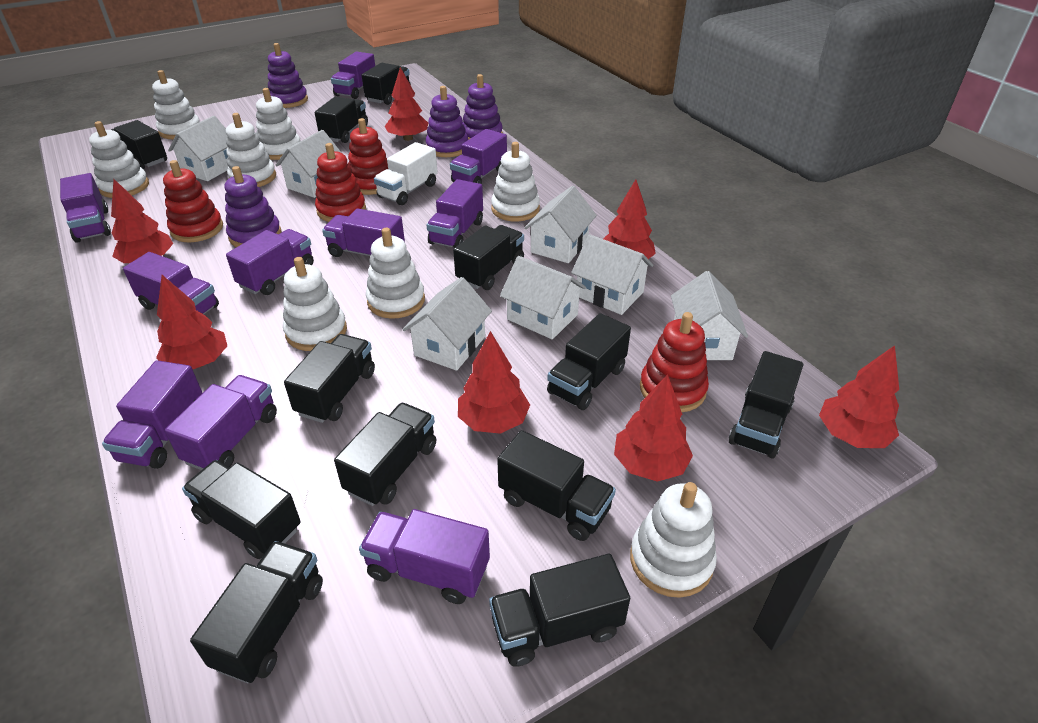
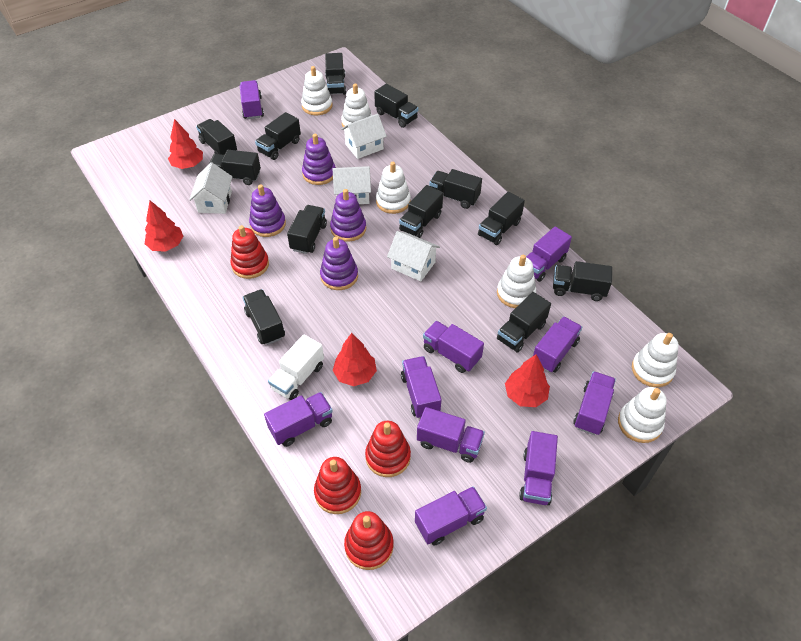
red tree: 7 -> 4
white house: 7 -> 4
white stacking toy: 8 -> 6

